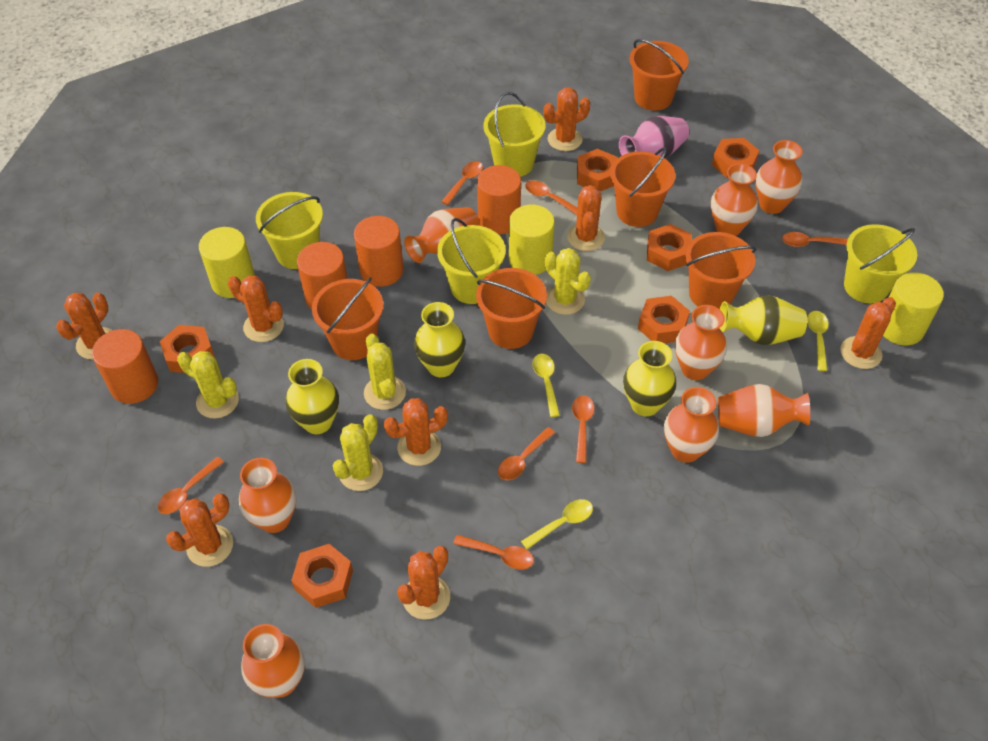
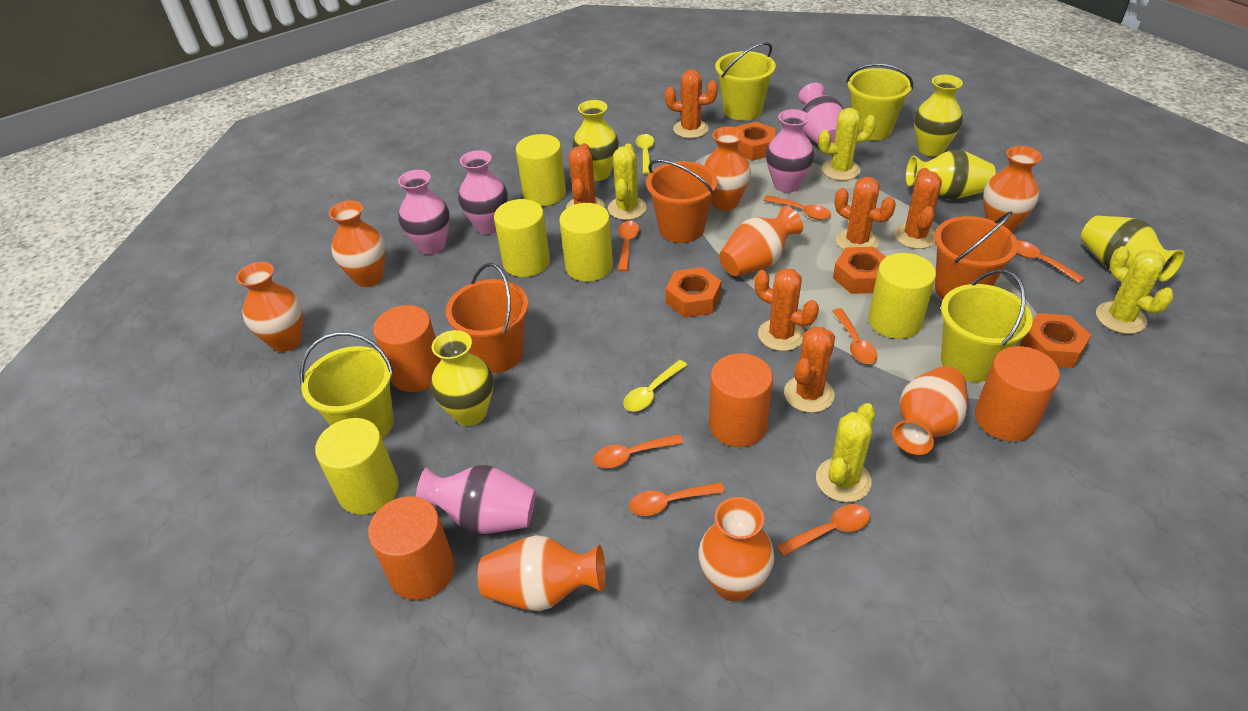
orange bucket: 5 -> 3
orange cactus: 8 -> 6
orange nut: 6 -> 4
pink vase: 1 -> 5
yellow cylinder: 3 -> 5
yellow spoon: 3 -> 2
yellow vase: 4 -> 5

